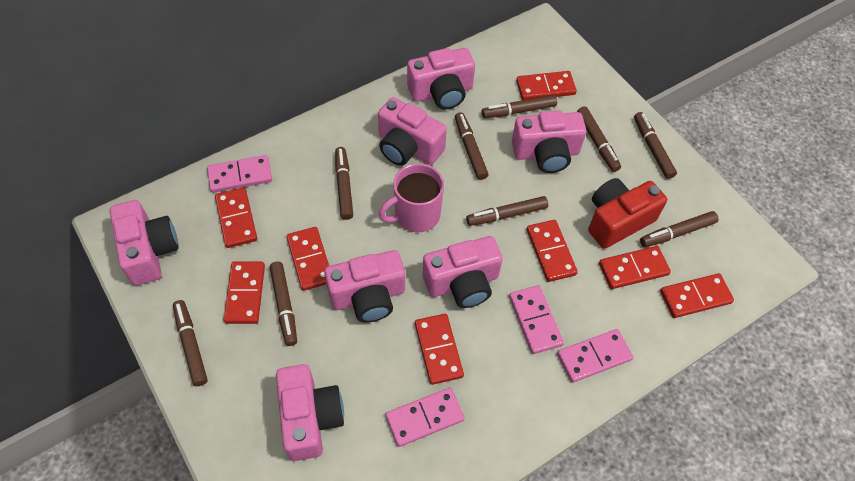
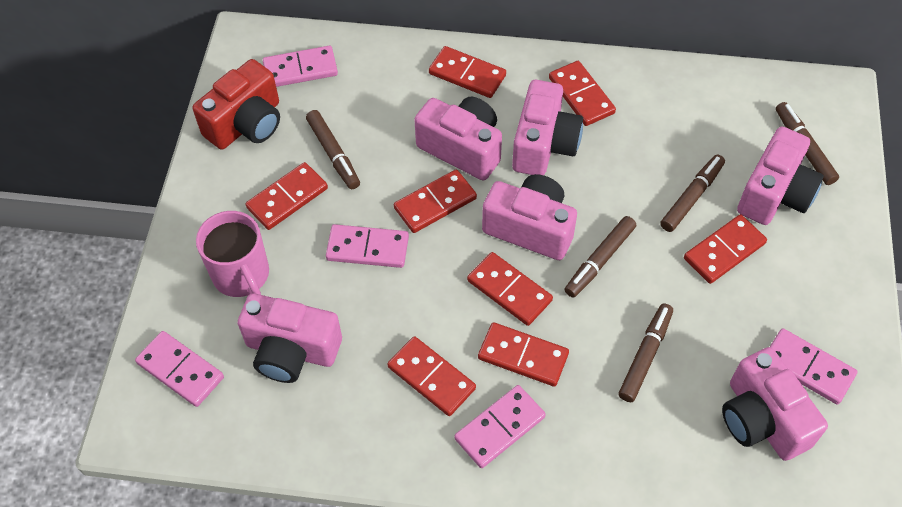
brown marker: 9 -> 5
pink camera: 7 -> 6
pink domino: 4 -> 5

